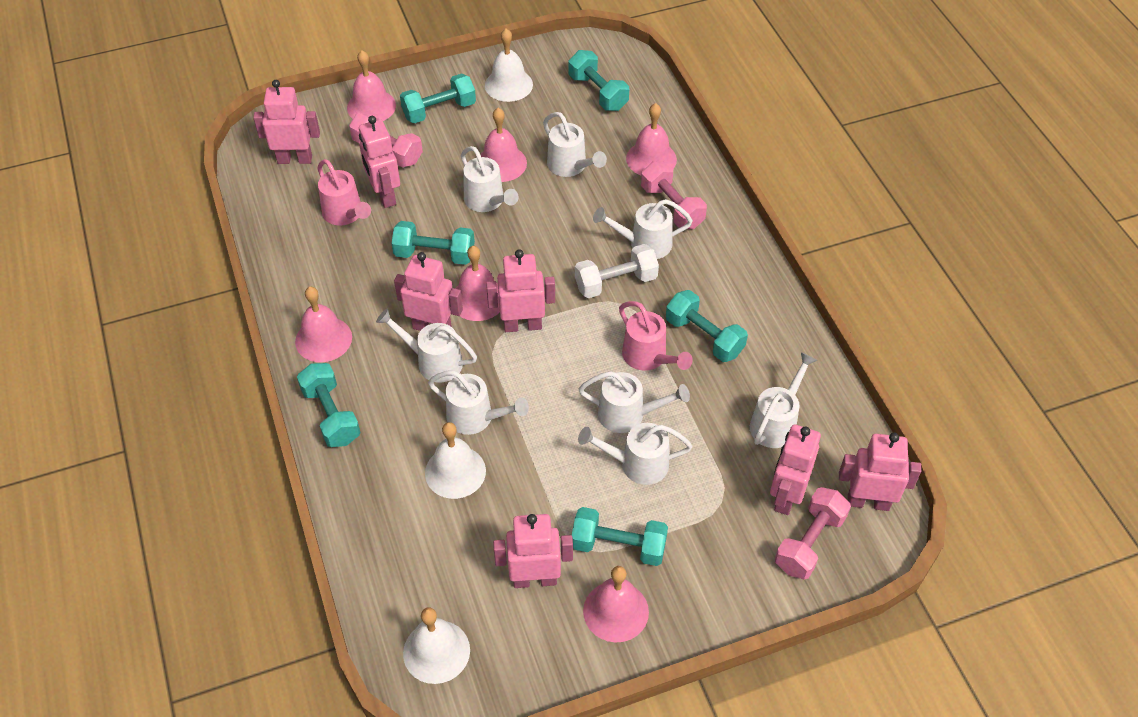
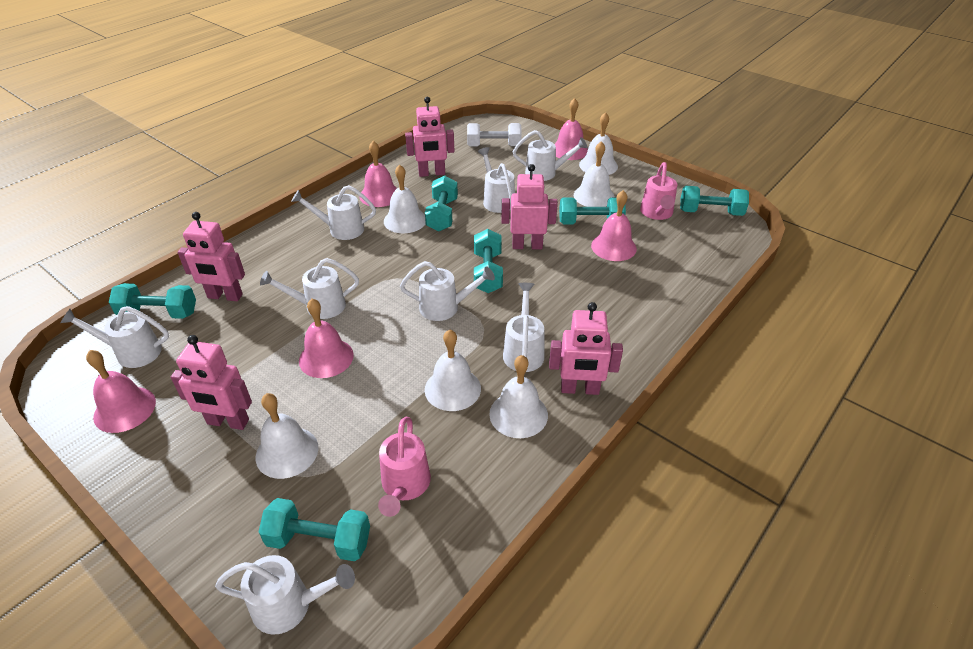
pink bell: 6 -> 5
pink dumbbell: 3 -> 0
pink robot: 7 -> 5
white bell: 3 -> 6

